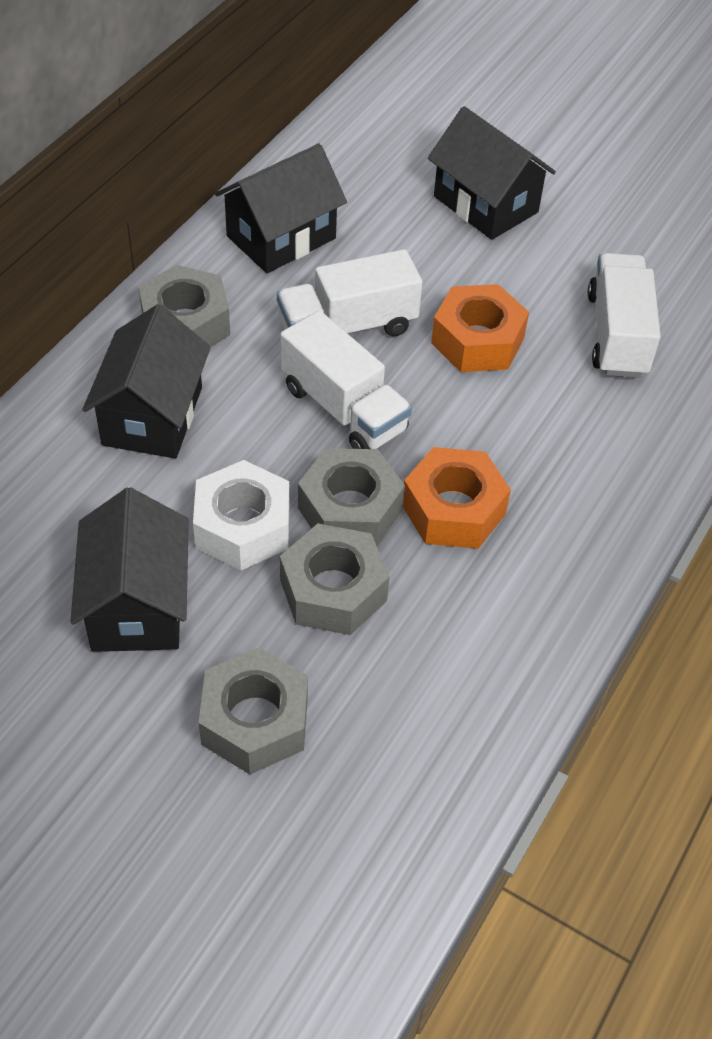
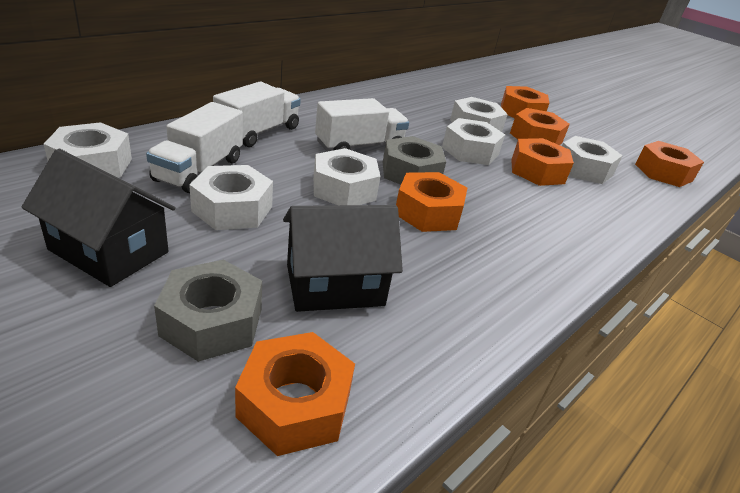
black house: 4 -> 2
grey nut: 4 -> 2
orange nut: 2 -> 6
white nut: 1 -> 6

